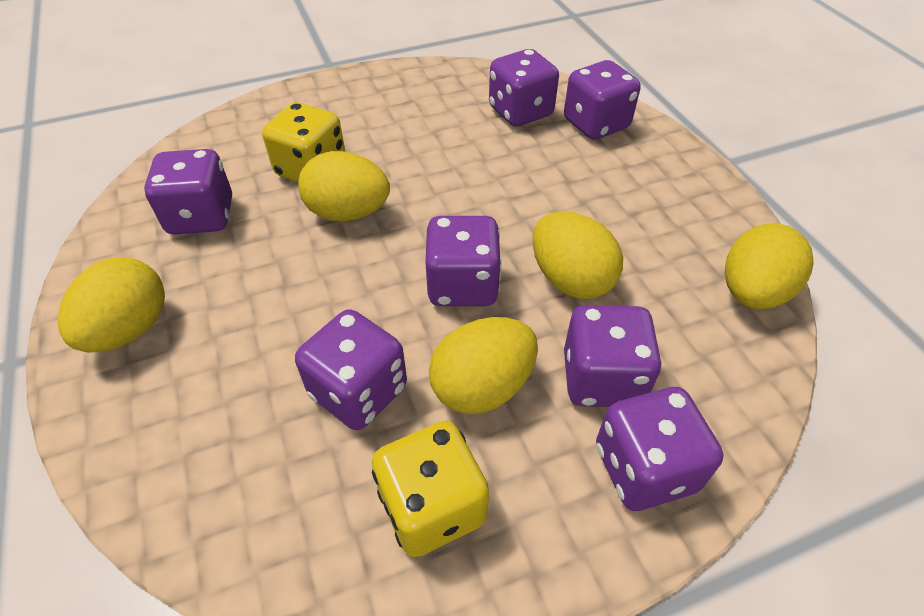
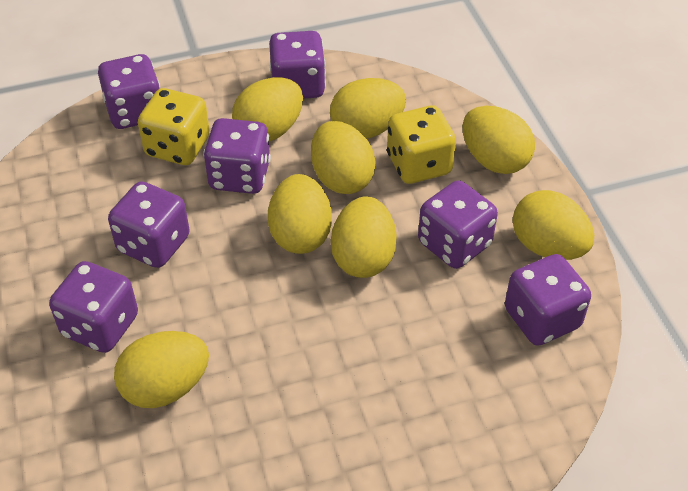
yellow egg: 5 -> 8

